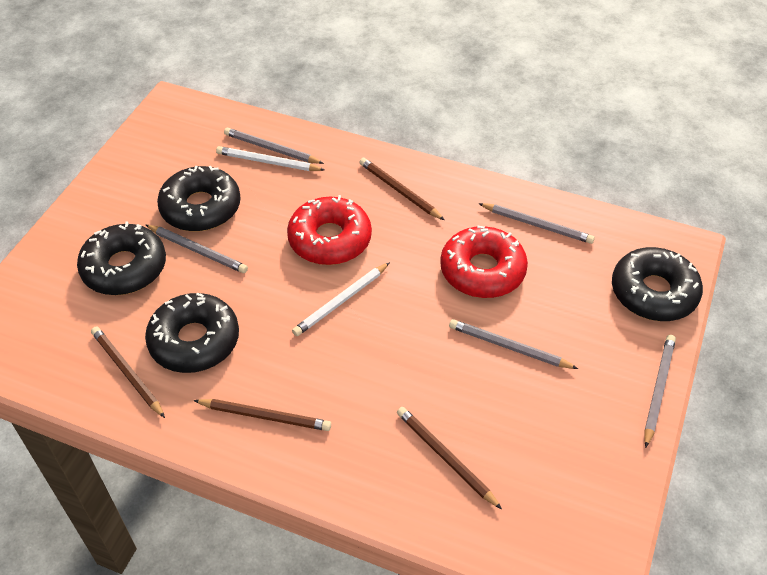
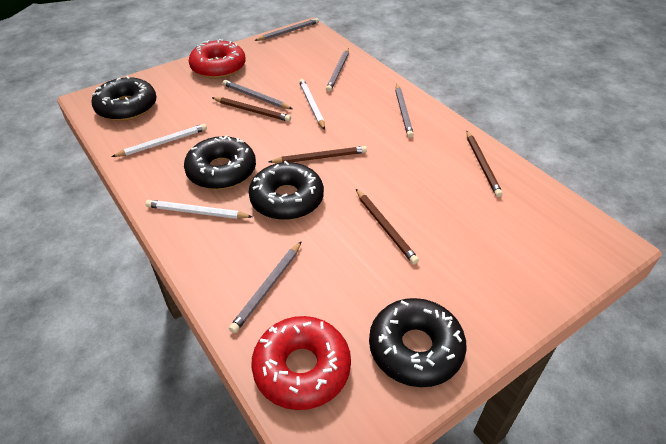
white pencil: 2 -> 3

